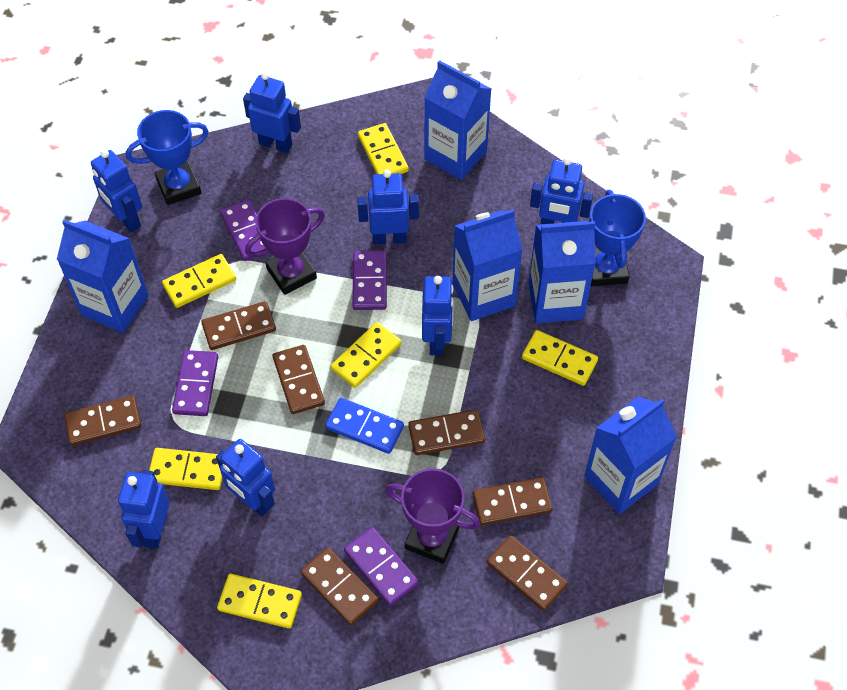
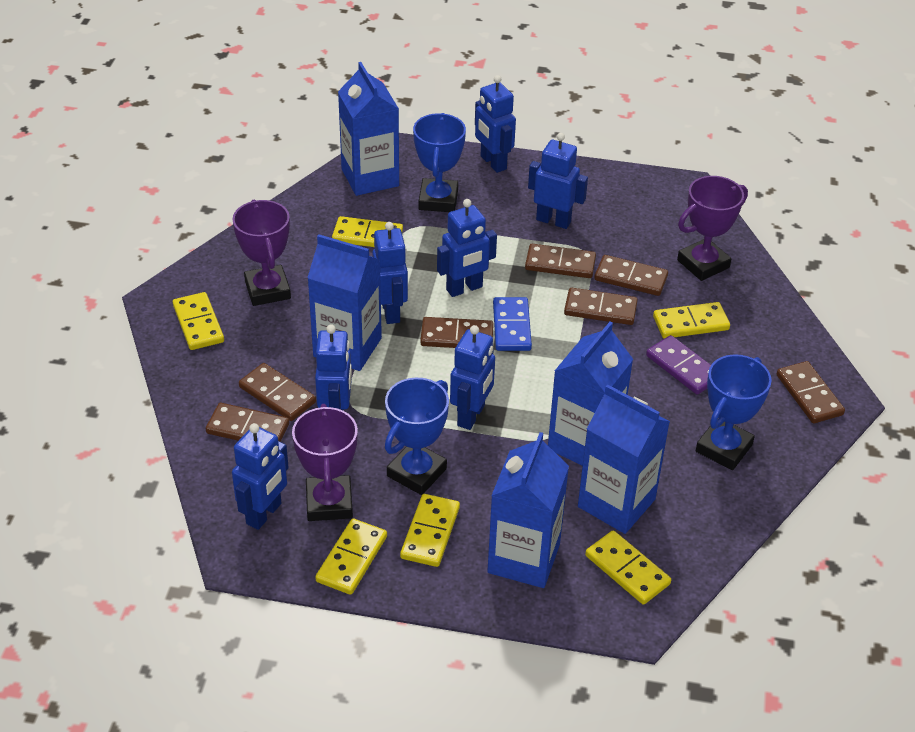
blue trophy: 2 -> 3
purple domino: 4 -> 1
purple trophy: 2 -> 3

